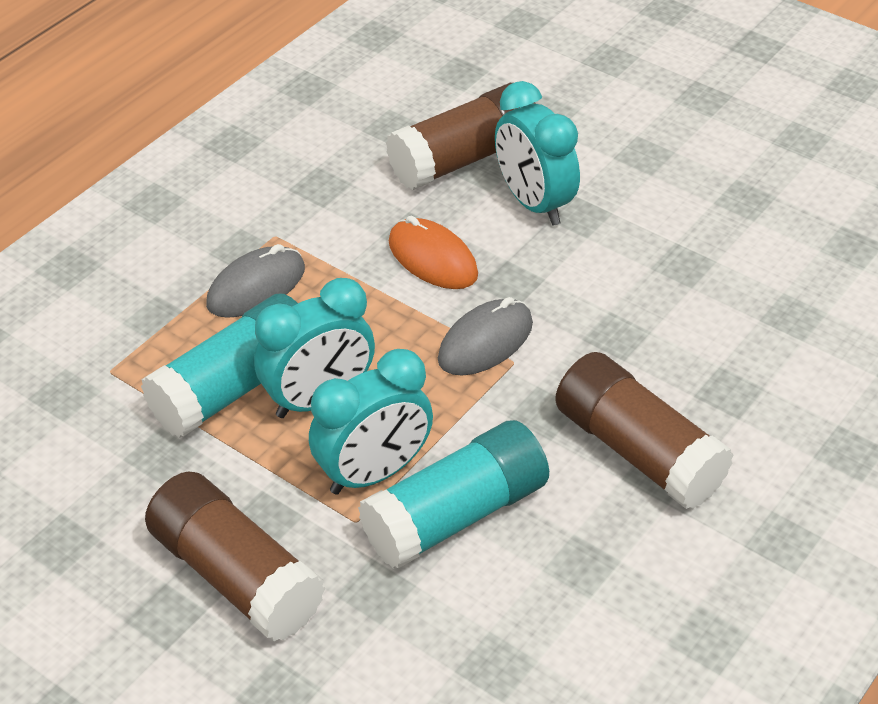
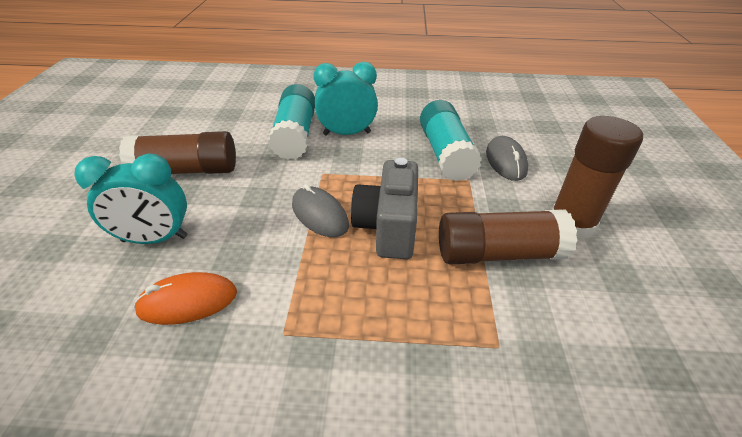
grey camera: 0 -> 1
turquoise clock: 3 -> 2

